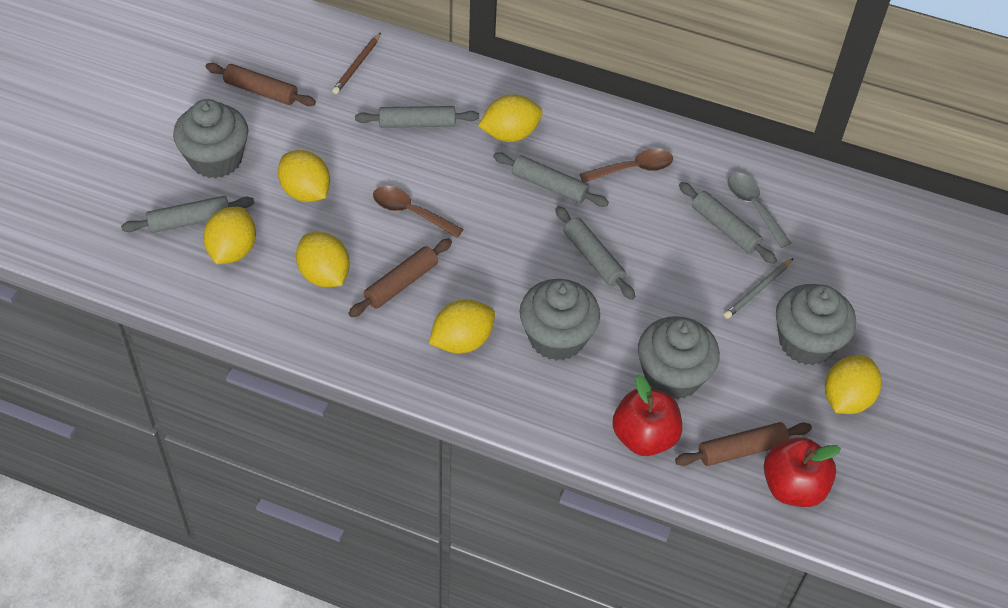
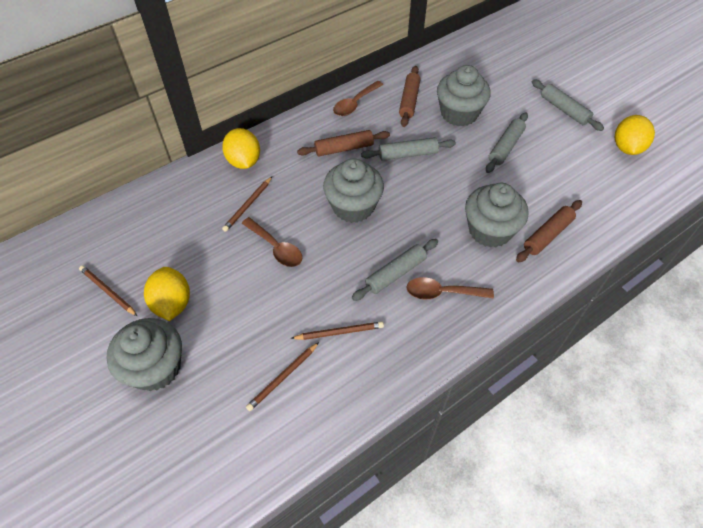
brown pencil: 1 -> 4
brown spoon: 2 -> 3
grey pencil: 1 -> 0
grey rolling pin: 5 -> 4
grey spoon: 1 -> 0
red apple: 2 -> 0
yellow lemon: 6 -> 3

